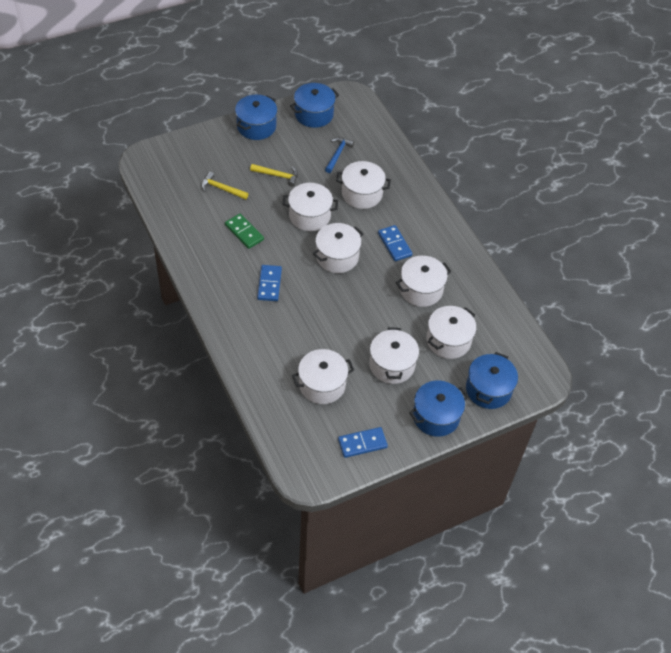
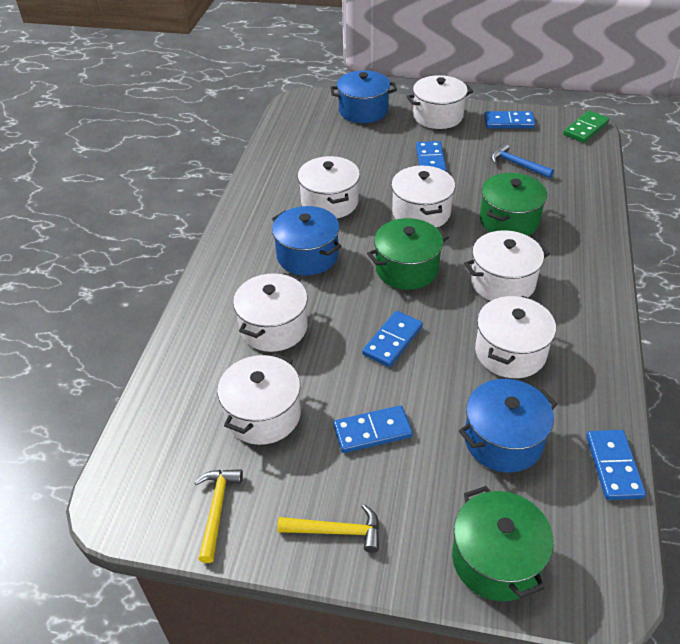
blue domino: 3 -> 5
blue pot: 4 -> 3
green pot: 0 -> 3

